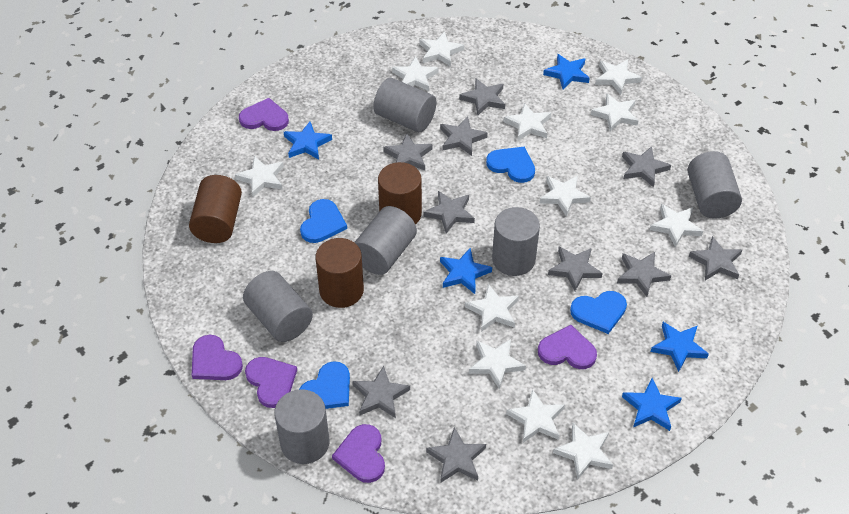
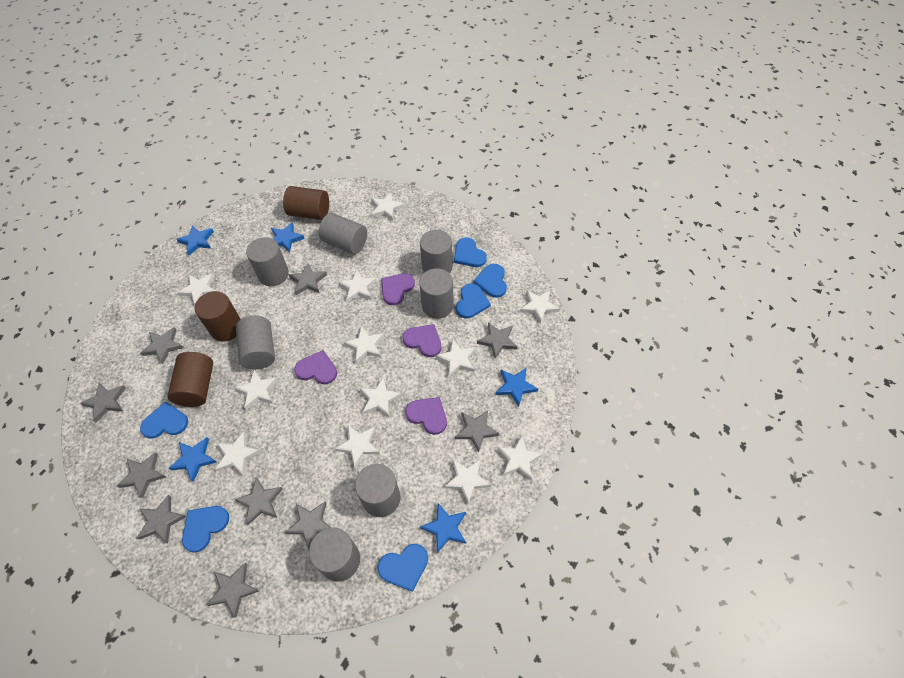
blue heart: 4 -> 6
grey cylinder: 6 -> 7
purple heart: 5 -> 4

